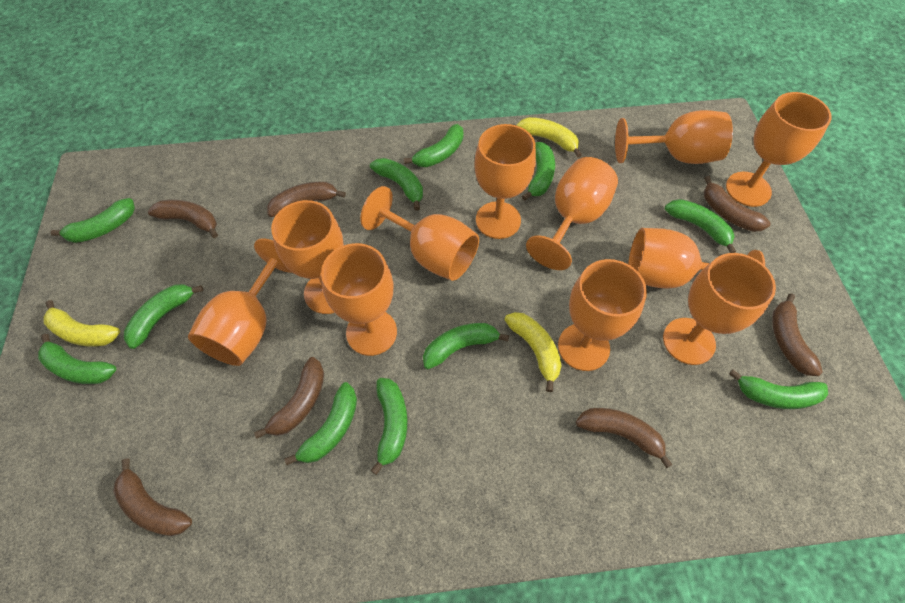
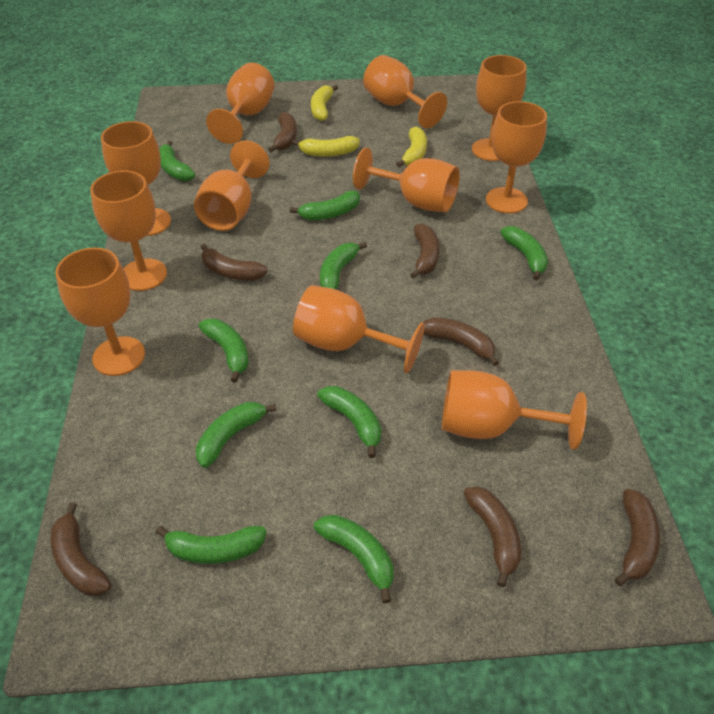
green banana: 11 -> 9

